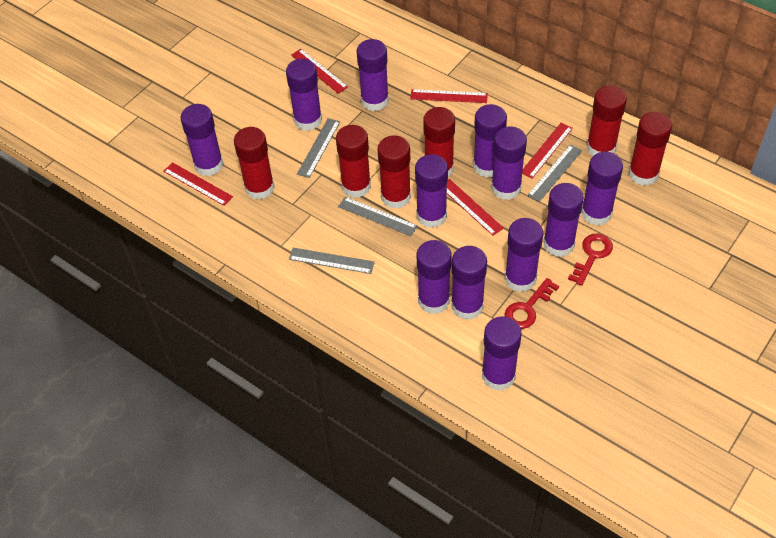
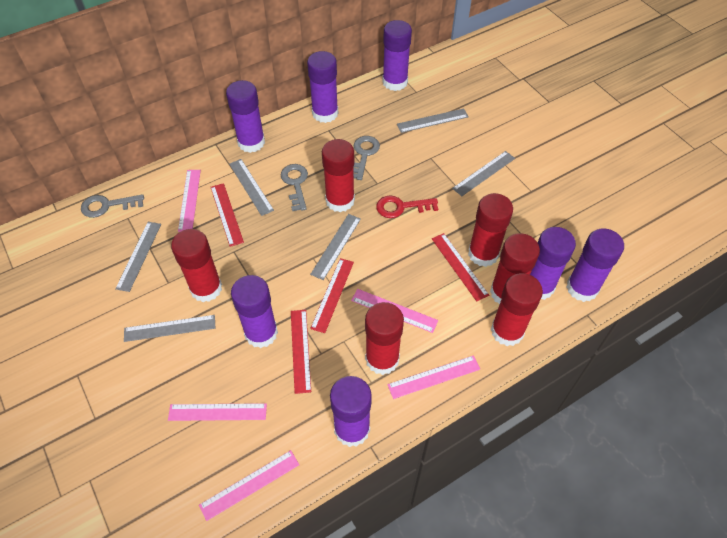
grey key: 0 -> 3
grey ruler: 4 -> 6
pink ruler: 0 -> 5
purple glue stick: 12 -> 7
red key: 2 -> 1
red ruler: 5 -> 4

